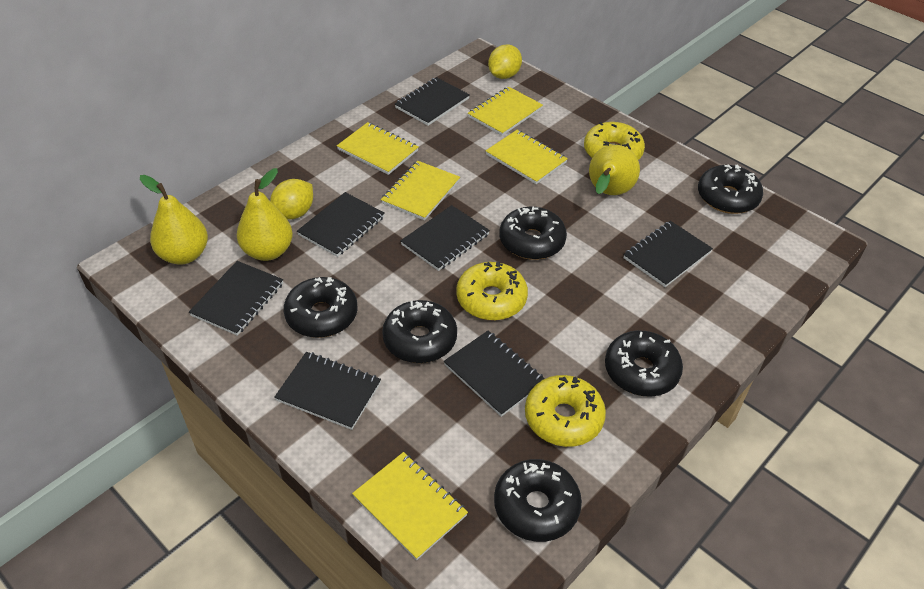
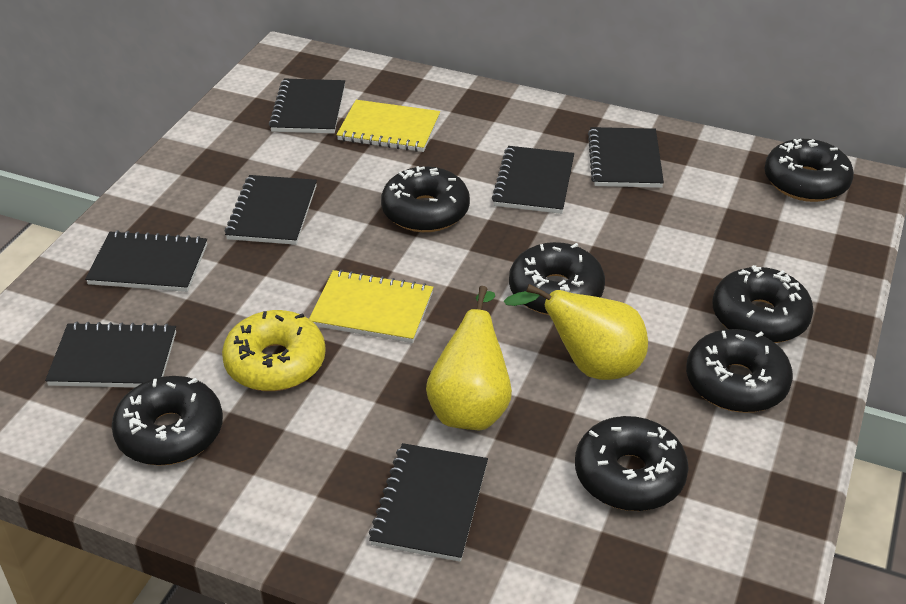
black donut: 6 -> 7
yellow donut: 3 -> 1
yellow lemon: 2 -> 0
yellow notebook: 5 -> 2
yellow pear: 3 -> 2

